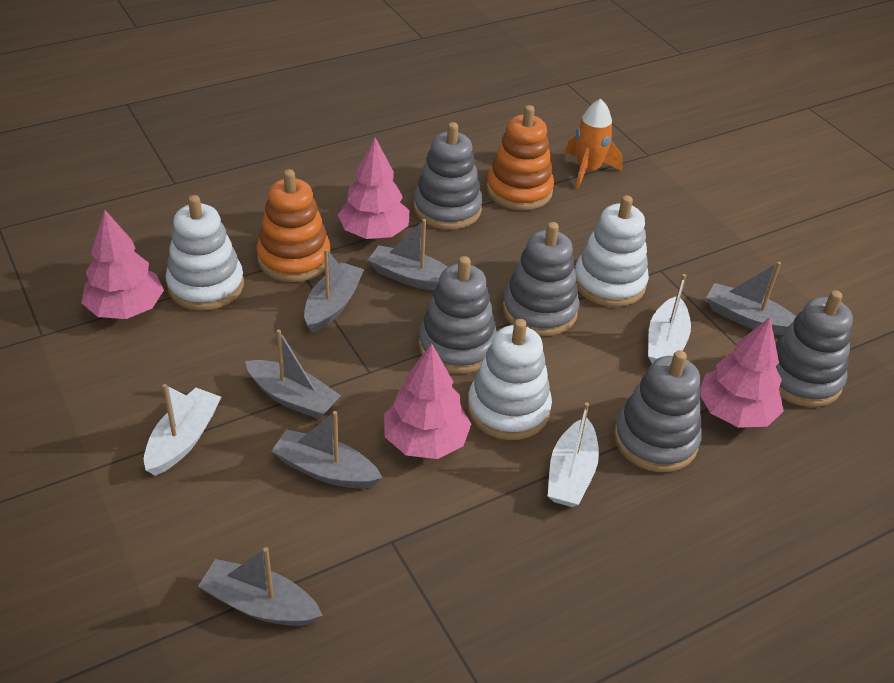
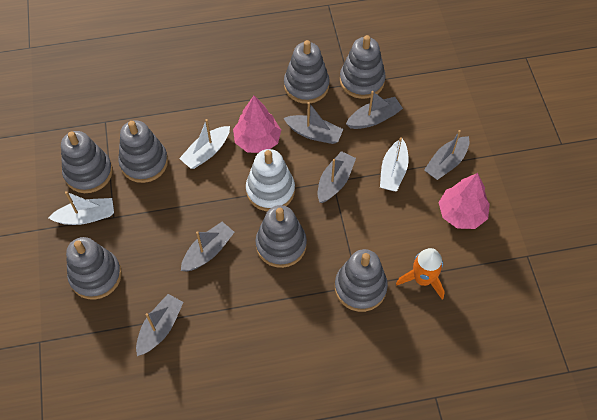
grey stacking toy: 5 -> 7
orange stacking toy: 2 -> 0
pink tree: 4 -> 2
white stacking toy: 3 -> 1

